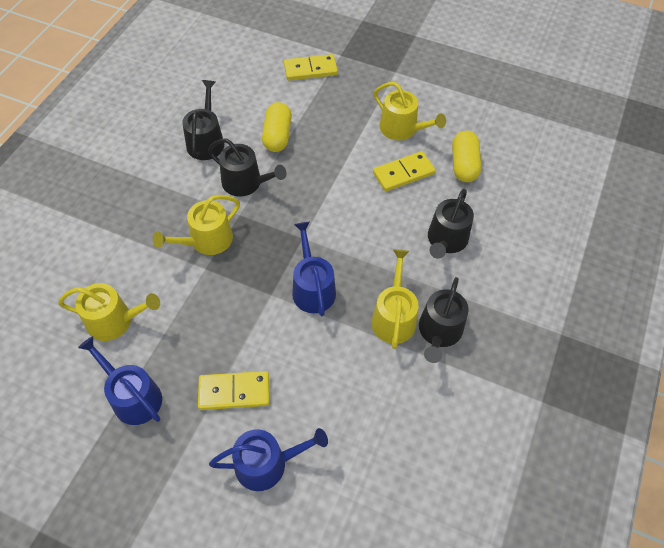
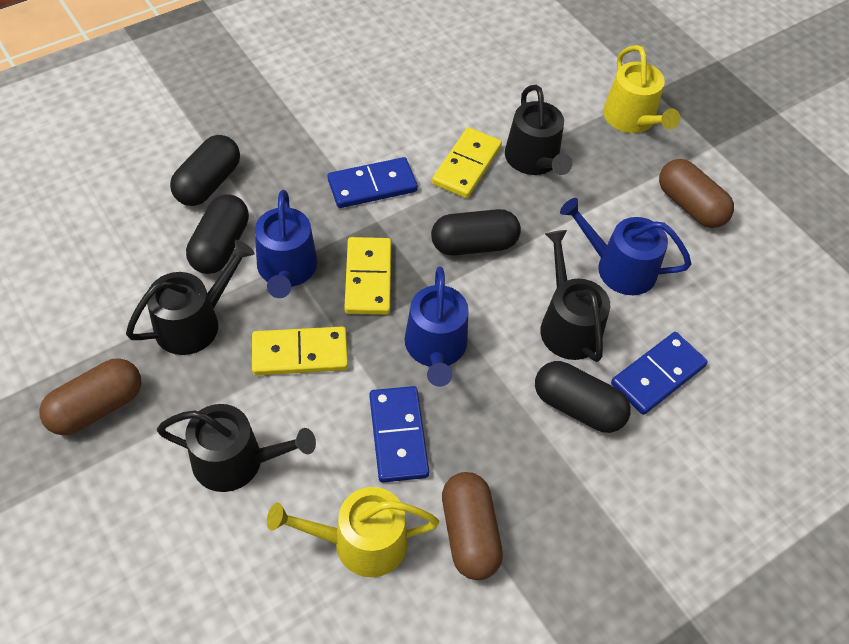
black capsule: 0 -> 4
blue domino: 0 -> 3
brown capsule: 0 -> 3
yellow capsule: 2 -> 0
yellow watering can: 4 -> 2

